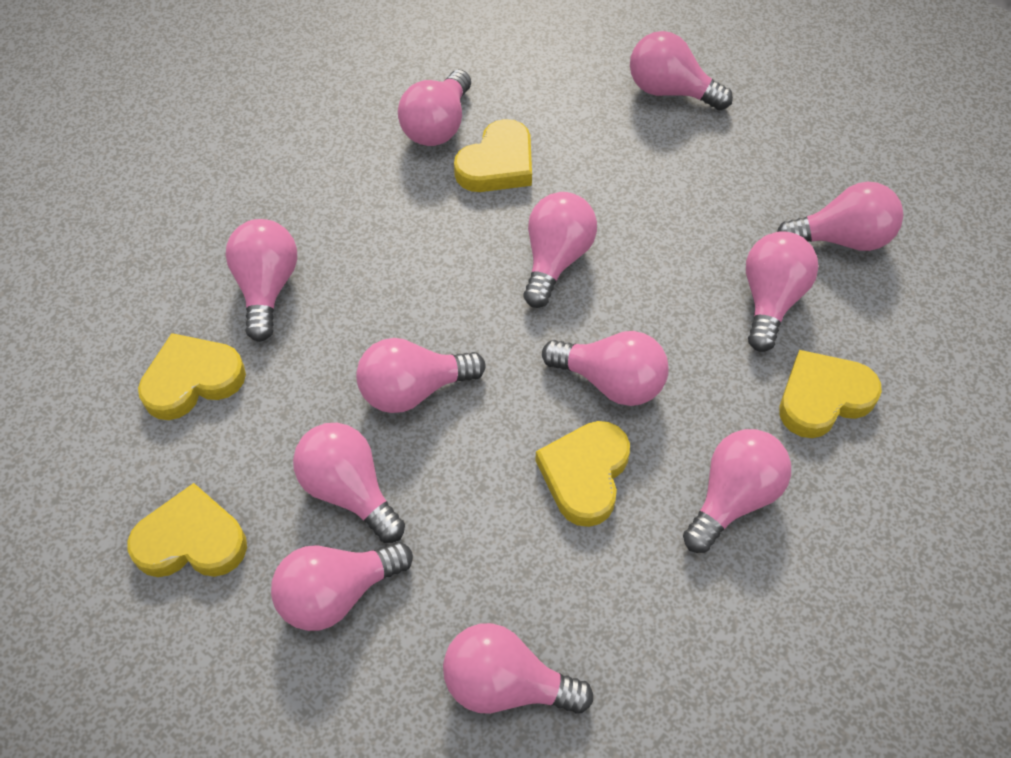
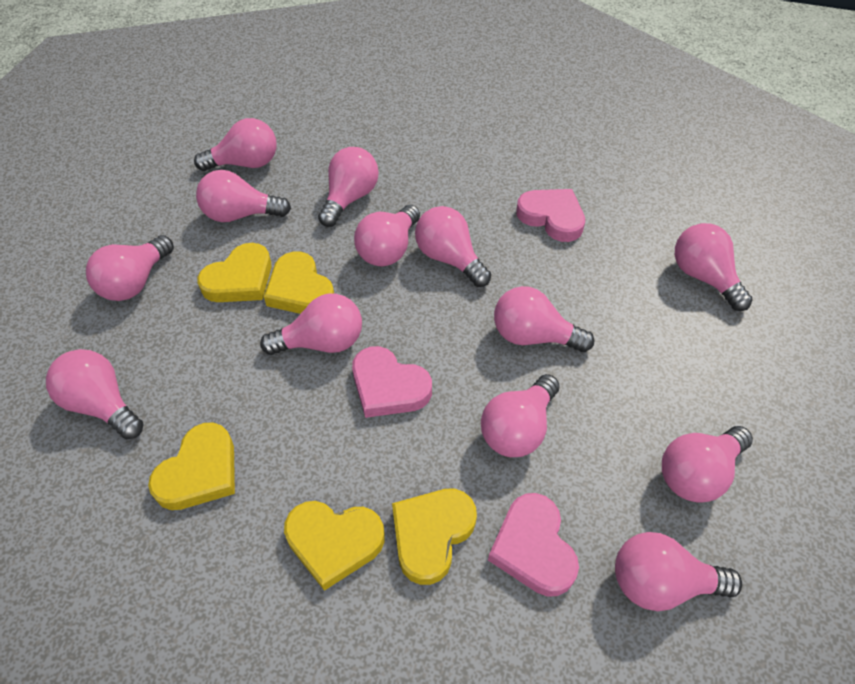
pink heart: 0 -> 3
pink light bulb: 12 -> 13

